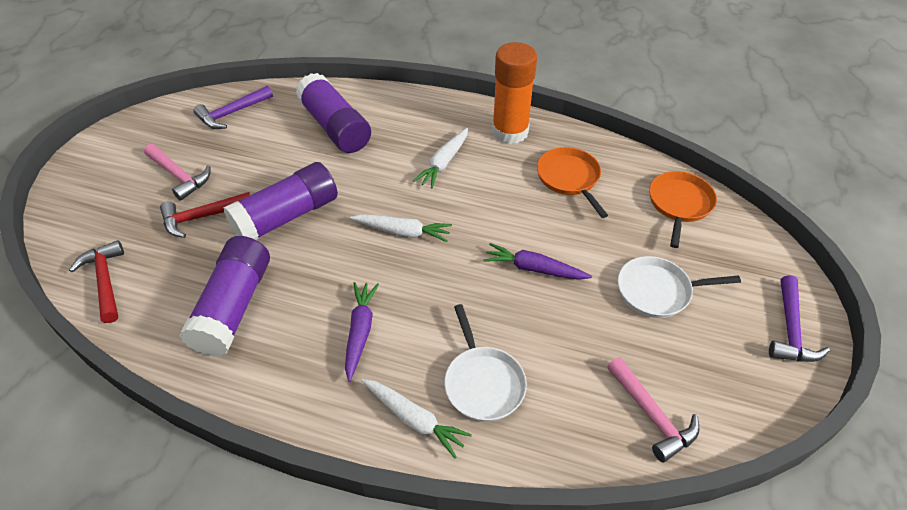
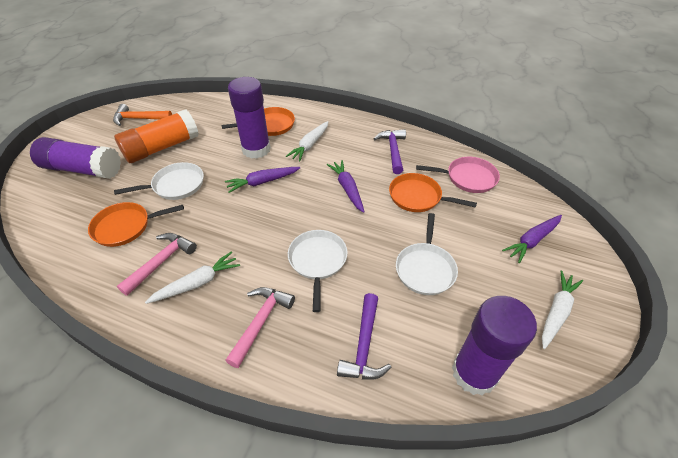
orange hammer: 0 -> 1
orange pan: 2 -> 3
pink pan: 0 -> 1
purple carrot: 2 -> 3
red hammer: 2 -> 0
white pan: 2 -> 3

